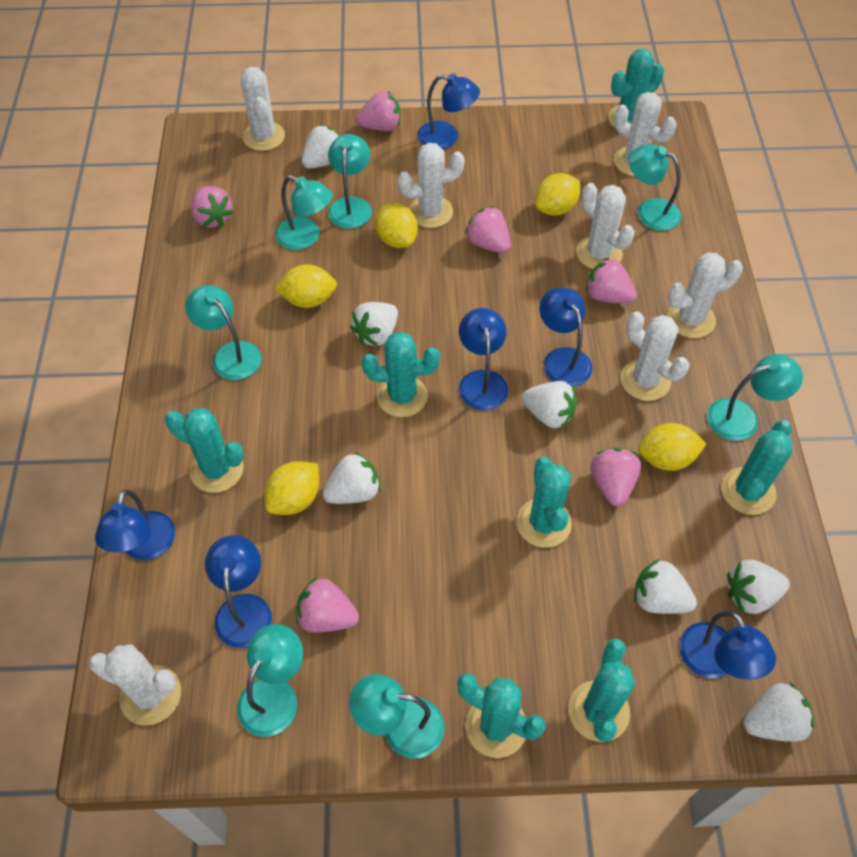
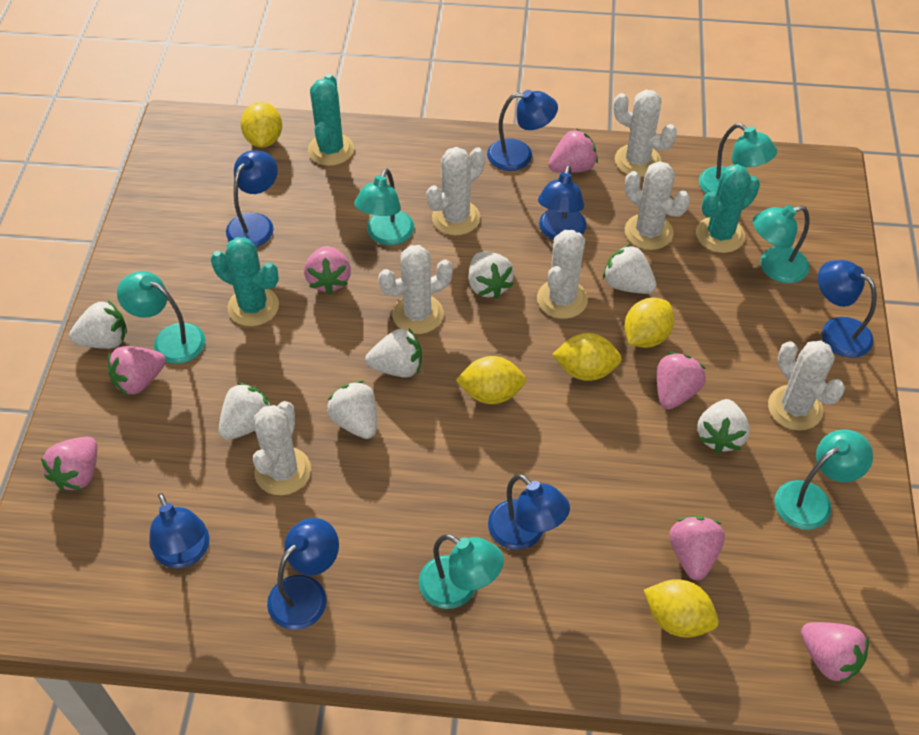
blue lamp: 6 -> 7
pink strawberry: 6 -> 7
turquoise cactus: 7 -> 3
turquoise lamp: 7 -> 6

